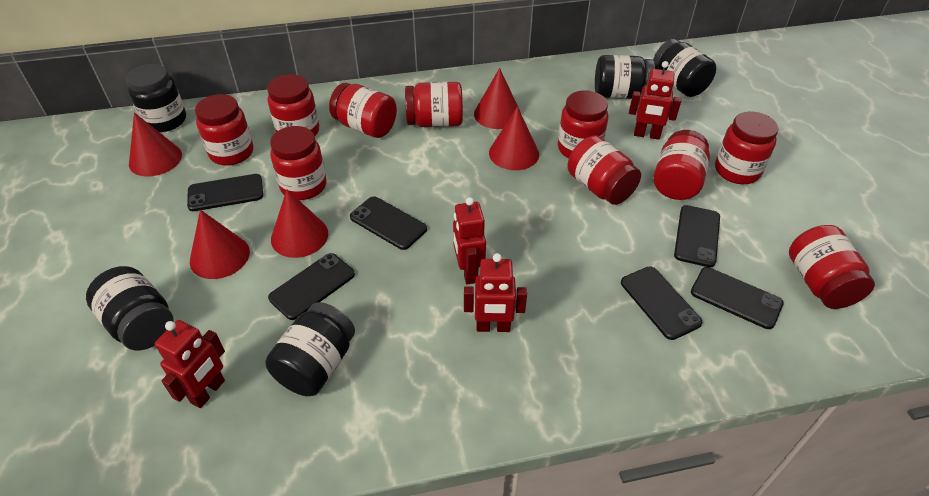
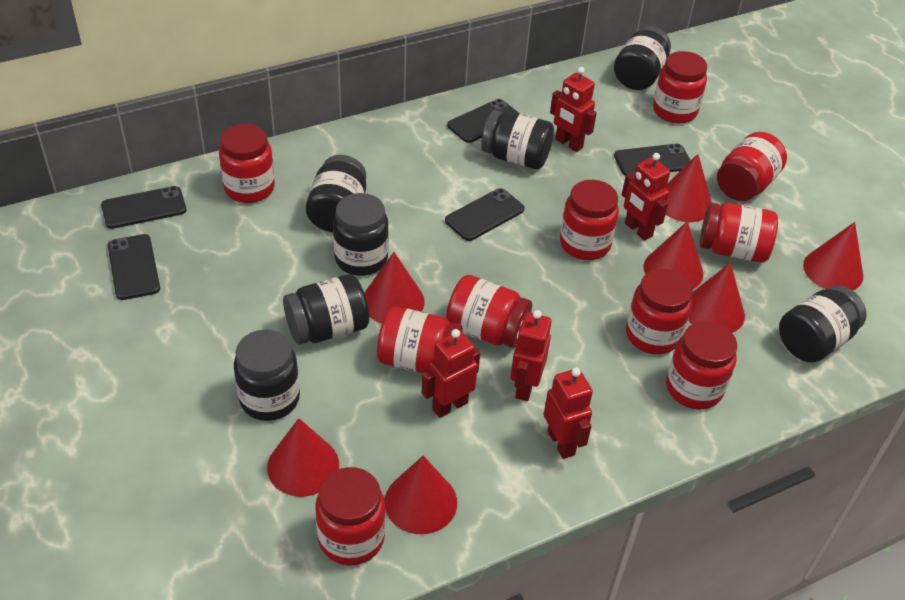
black jar: 5 -> 7
black phone: 6 -> 5
red cone: 5 -> 7
red robot: 4 -> 5

